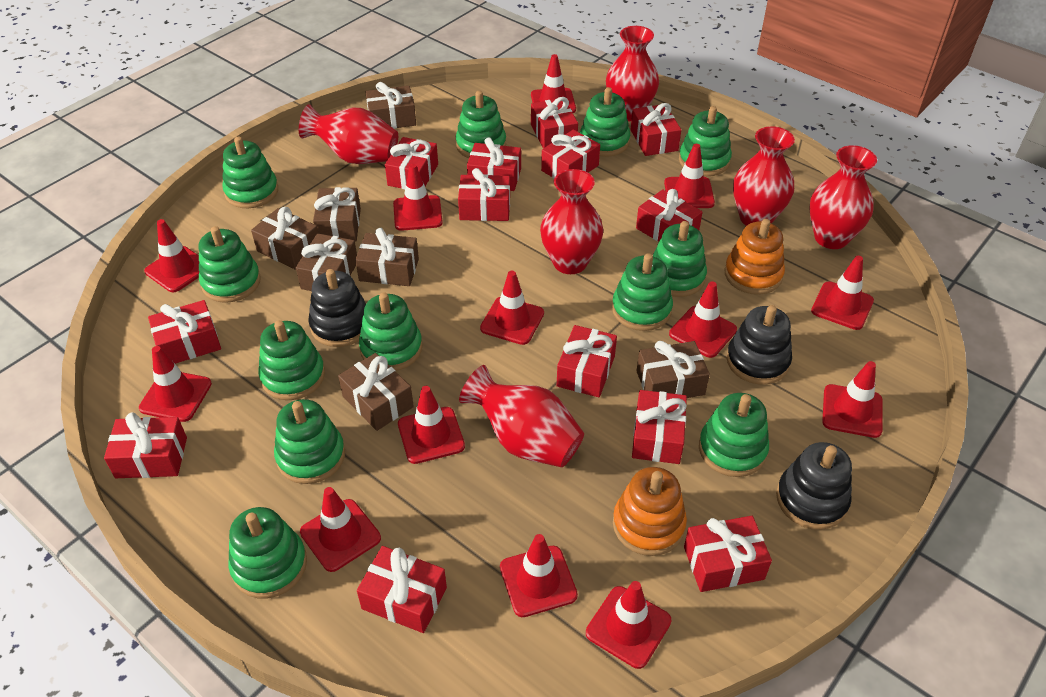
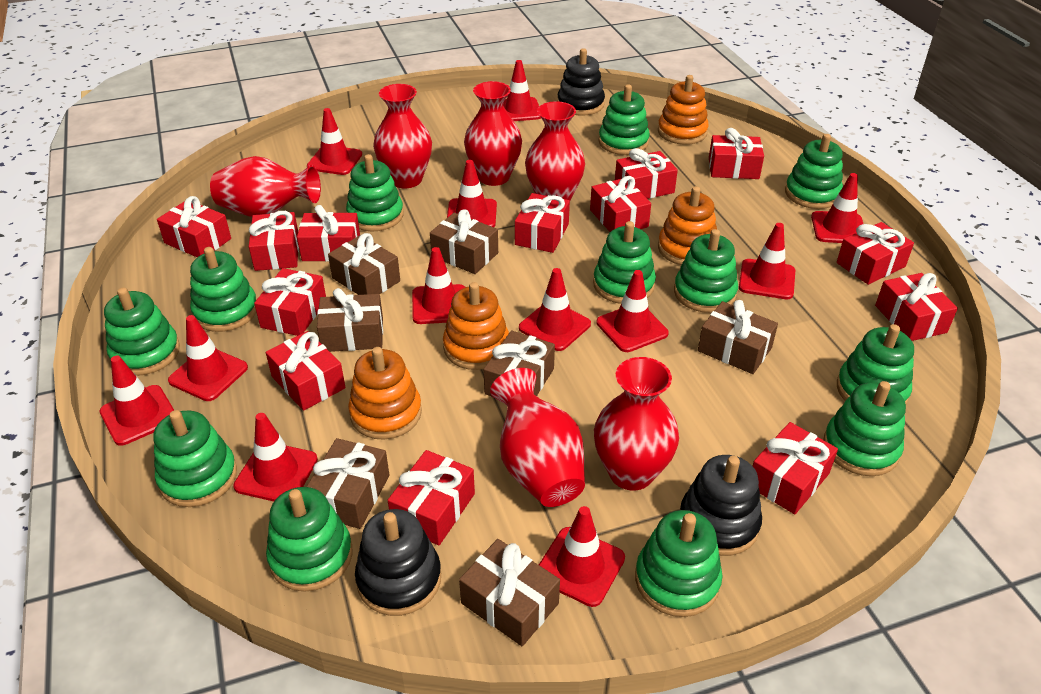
orange stacking toy: 2 -> 4
red traffic cone: 13 -> 12

